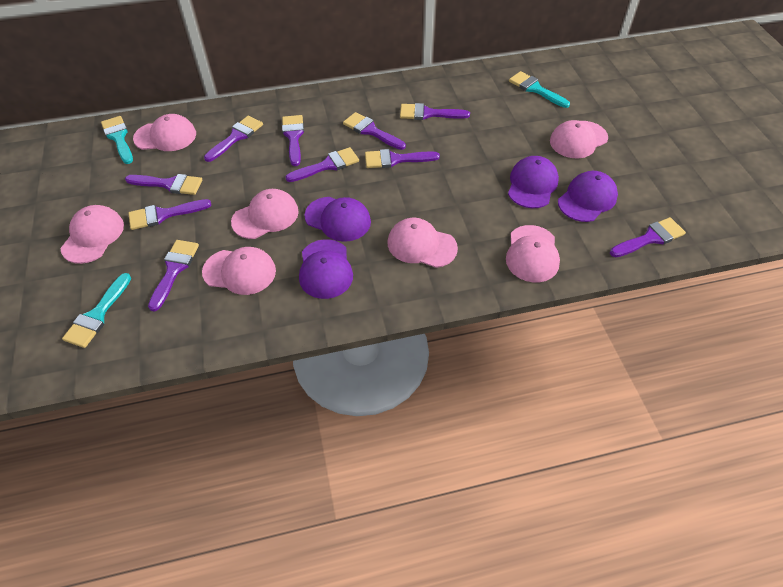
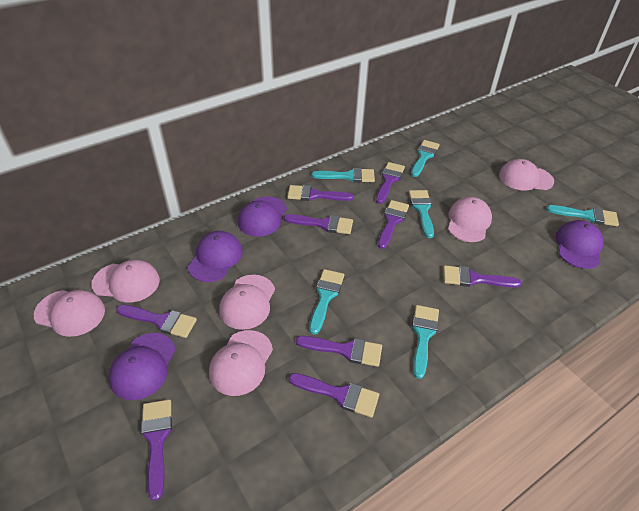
pink cap: 7 -> 6
purple brush: 10 -> 9
turquoise brush: 3 -> 6

